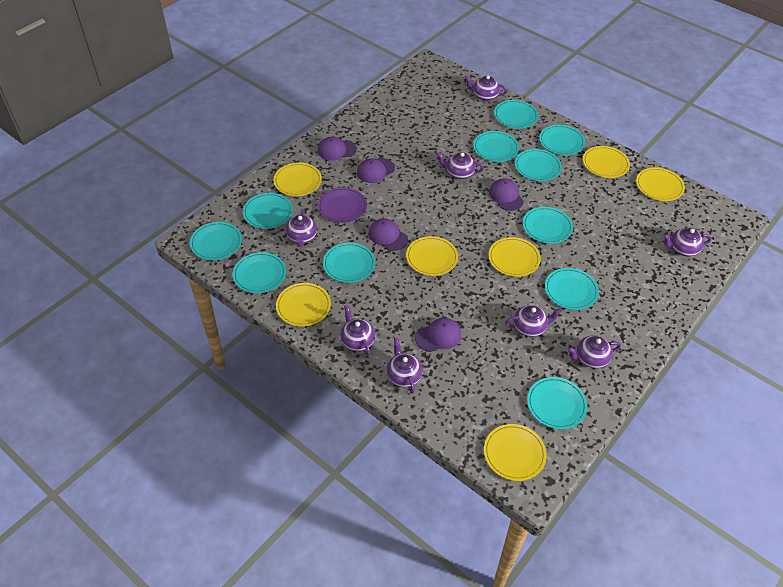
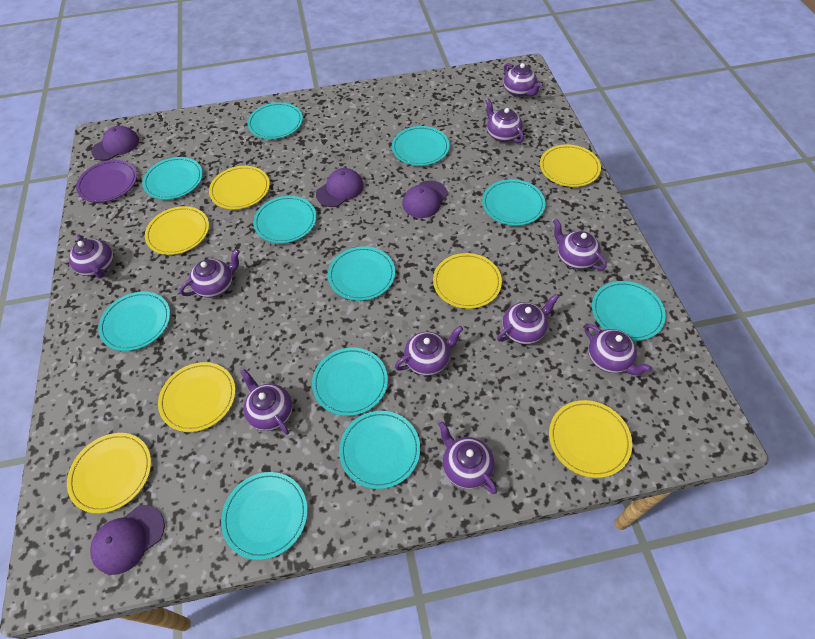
purple cap: 5 -> 4
purple teapot: 8 -> 10

